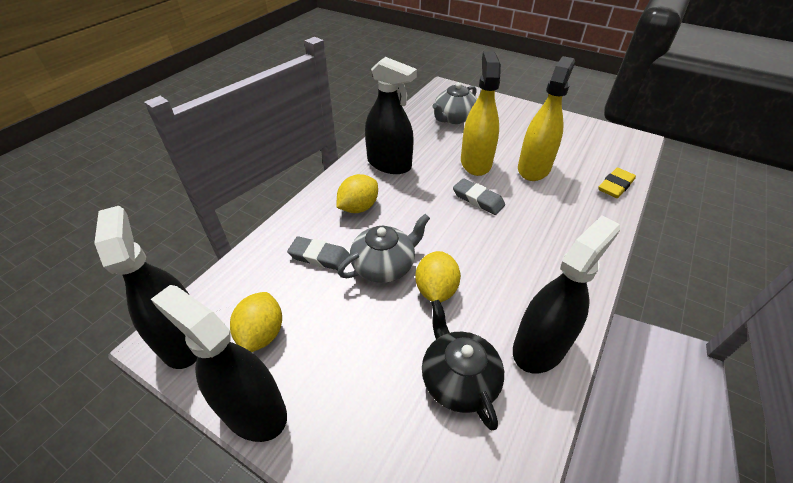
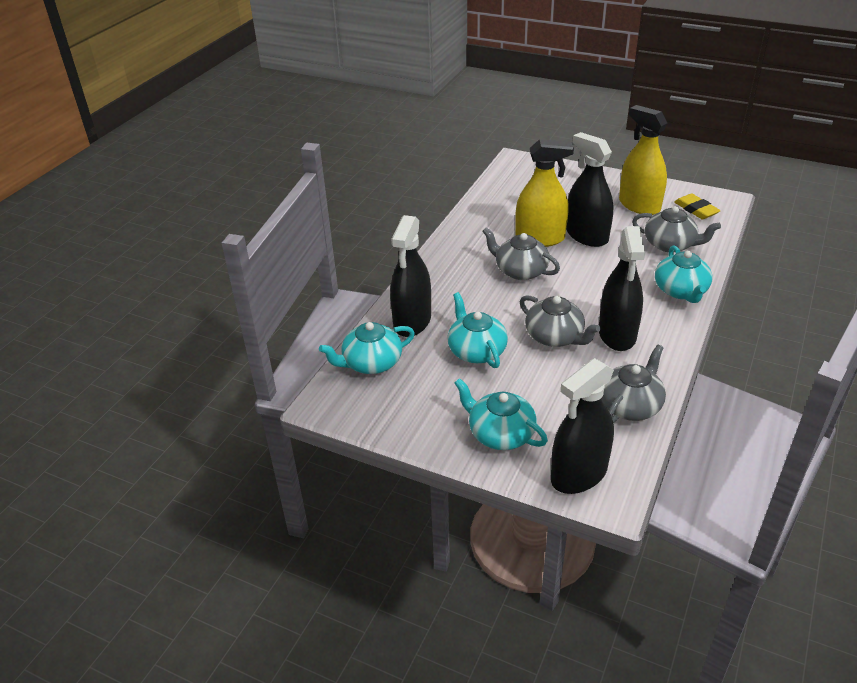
black teapot: 1 -> 0
grey eraser: 2 -> 0
grey teapot: 2 -> 4
turquoise teapot: 0 -> 4
yellow lemon: 3 -> 0

